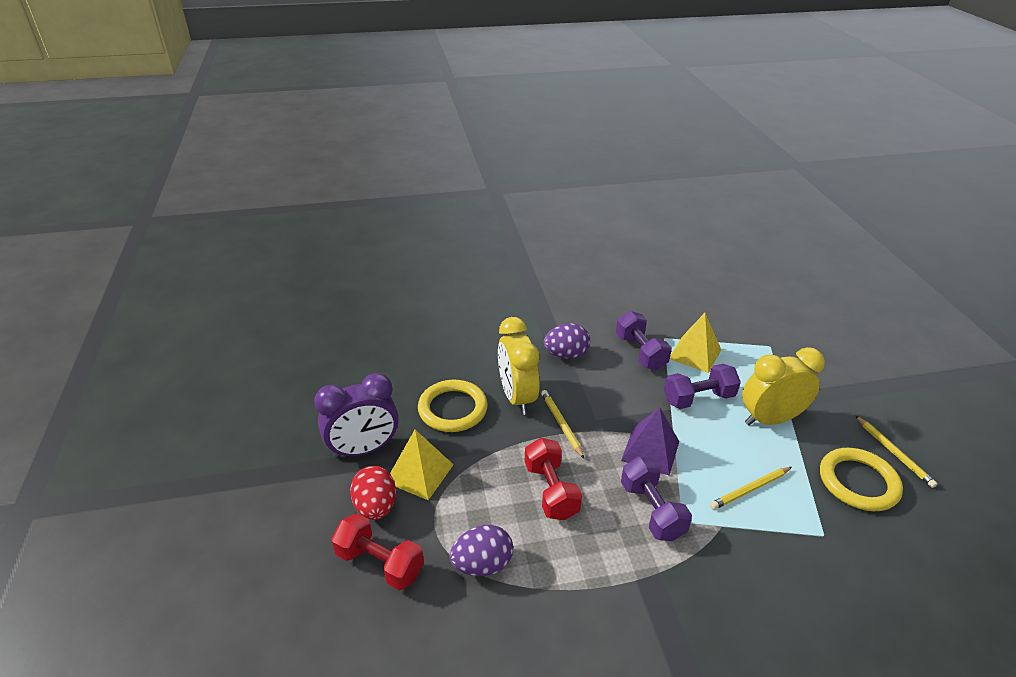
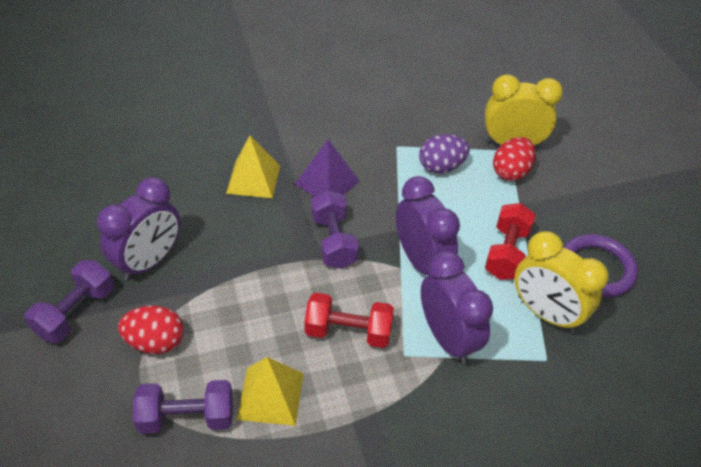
purple clock: 1 -> 3
purple egg: 2 -> 1
purple ring: 0 -> 1
red egg: 1 -> 2
yellow pencil: 3 -> 0
yellow ring: 2 -> 0

